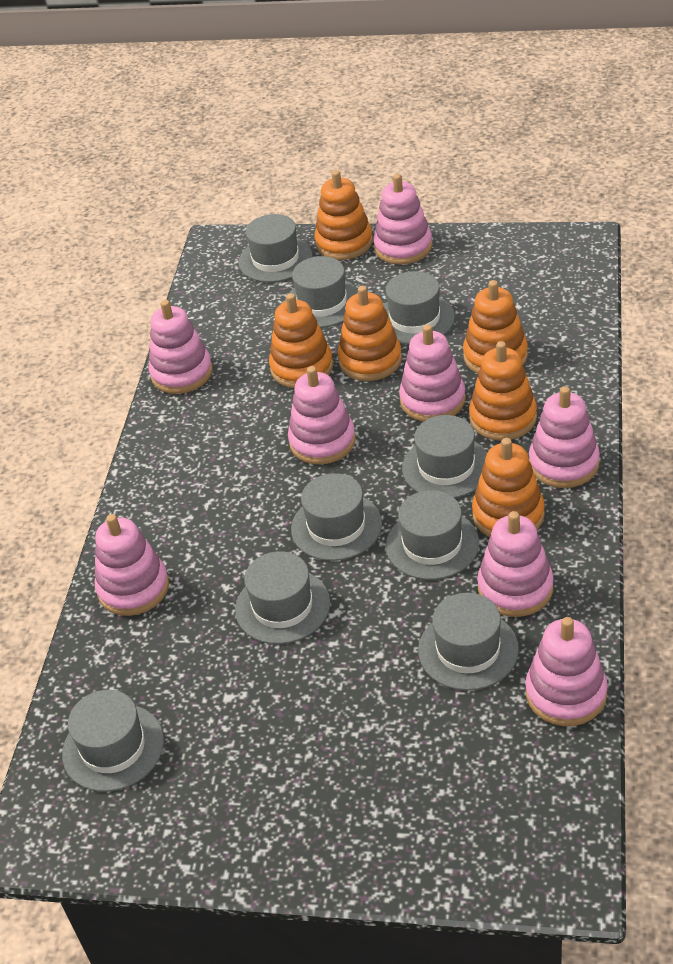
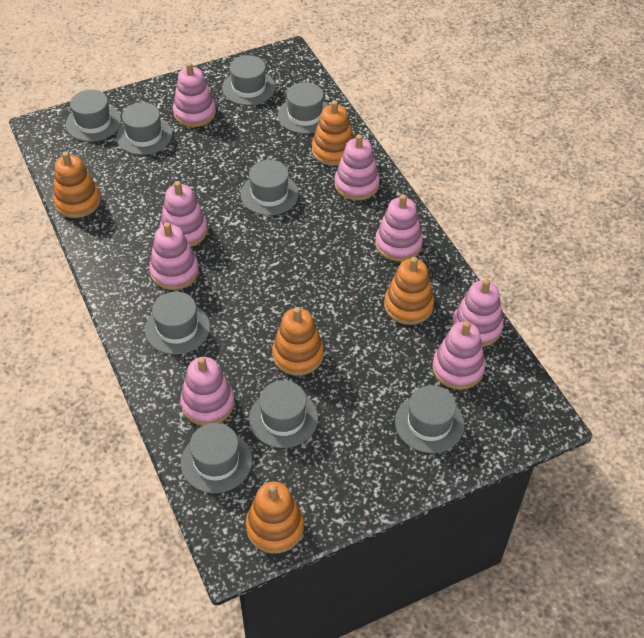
orange stacking toy: 6 -> 5

